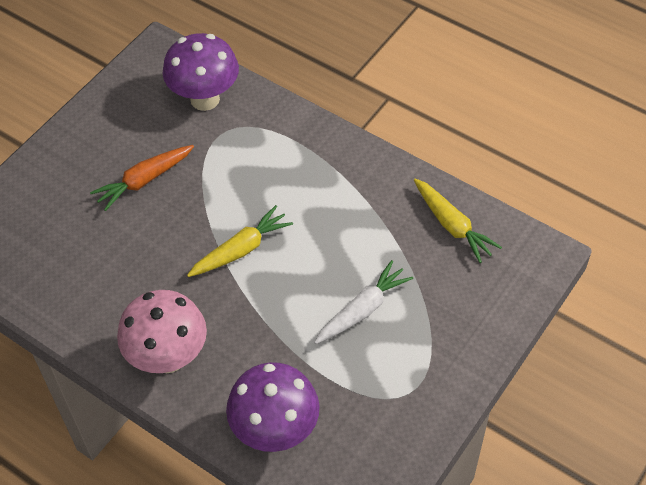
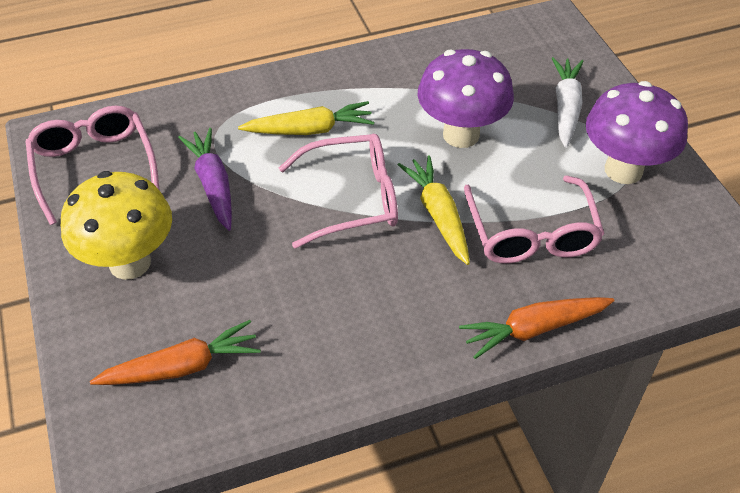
orange carrot: 1 -> 2
pink glasses: 0 -> 3
pink mushroom: 1 -> 0
purple carrot: 0 -> 1
yellow mushroom: 0 -> 1

